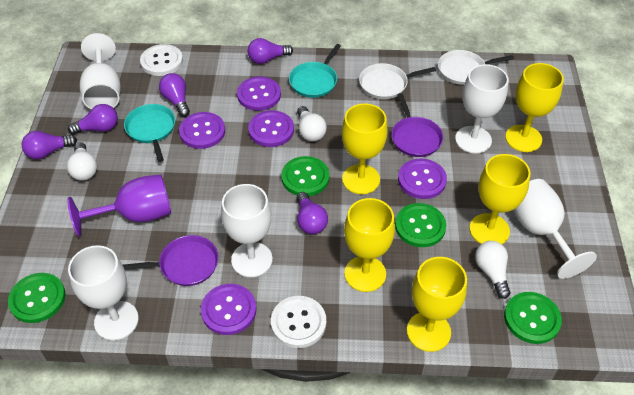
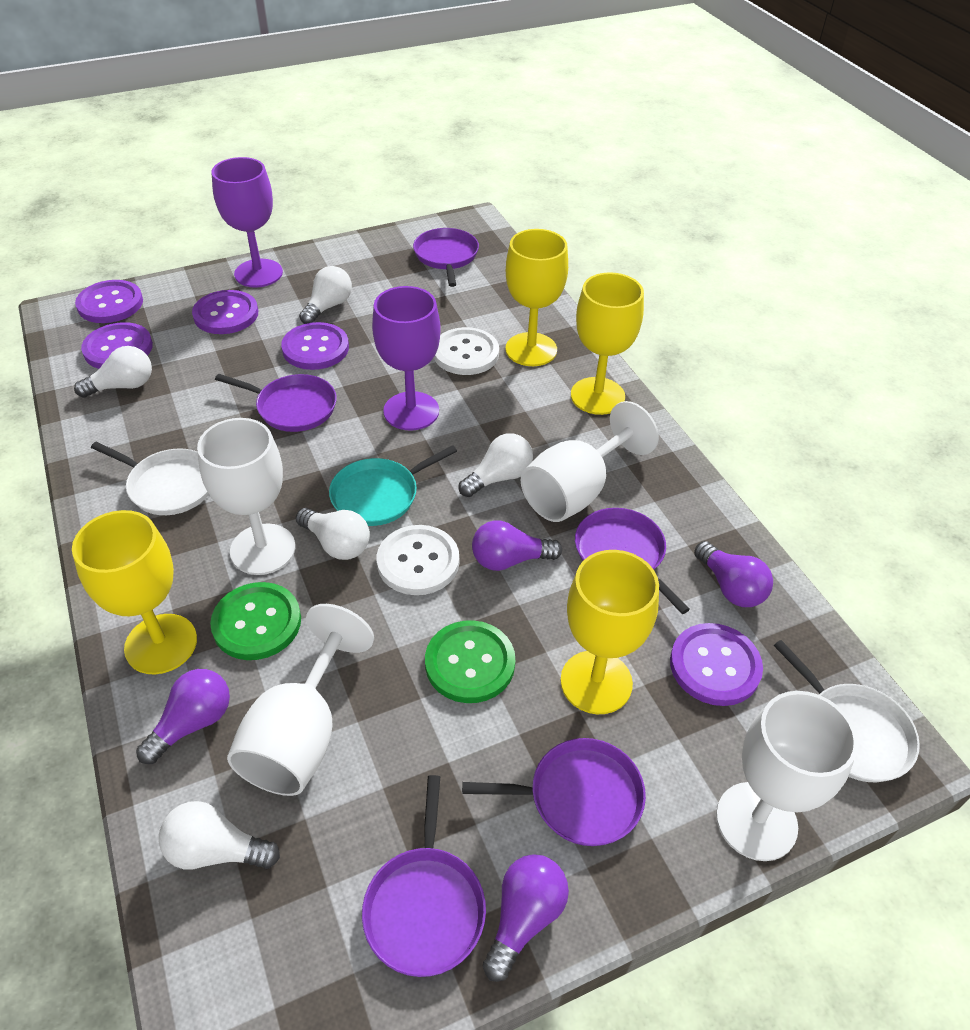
green button: 4 -> 2
purple goblet: 1 -> 2
purple light bulb: 5 -> 4
purple pan: 2 -> 5
turquoise pan: 2 -> 1
white goblet: 5 -> 4
white light bulb: 3 -> 5
yellow goblet: 5 -> 4

